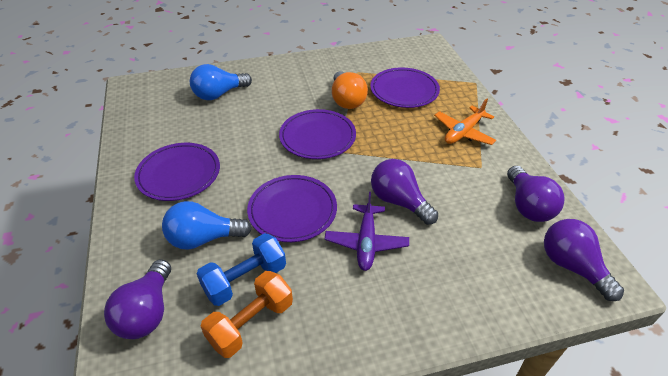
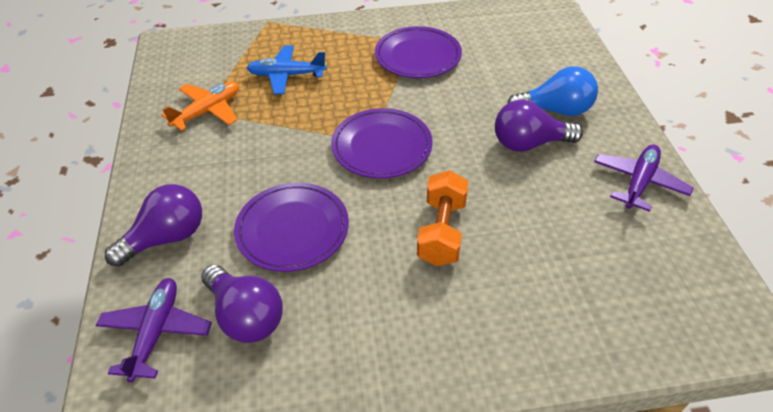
blue dumbbell: 1 -> 0
blue light bulb: 2 -> 1
blue plane: 0 -> 1
orange light bulb: 1 -> 0
purple light bulb: 4 -> 3
purple plane: 1 -> 2
purple plate: 4 -> 3

